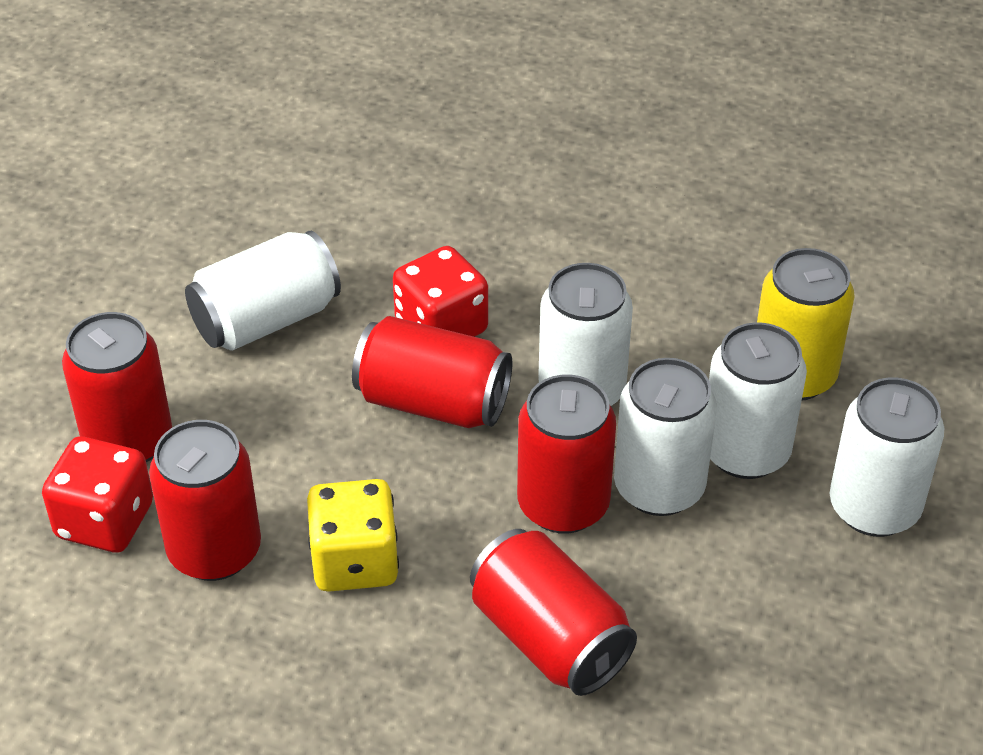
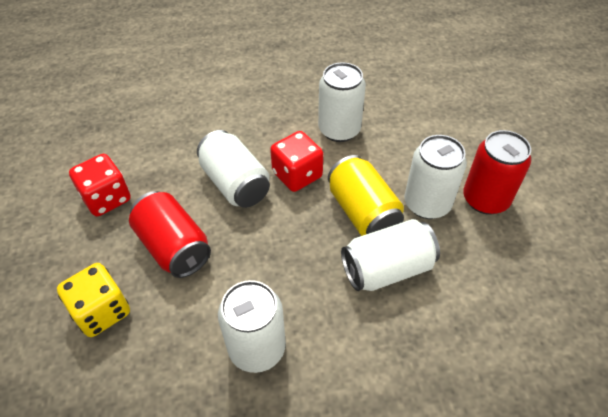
red can: 5 -> 2

